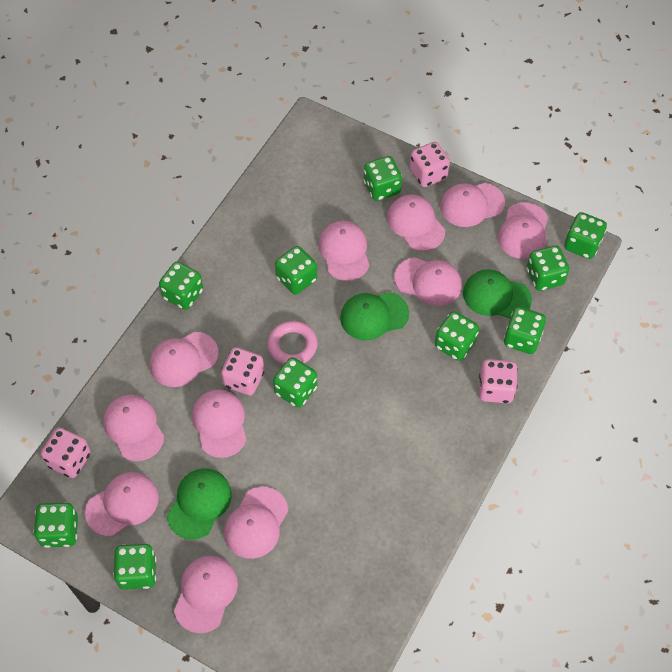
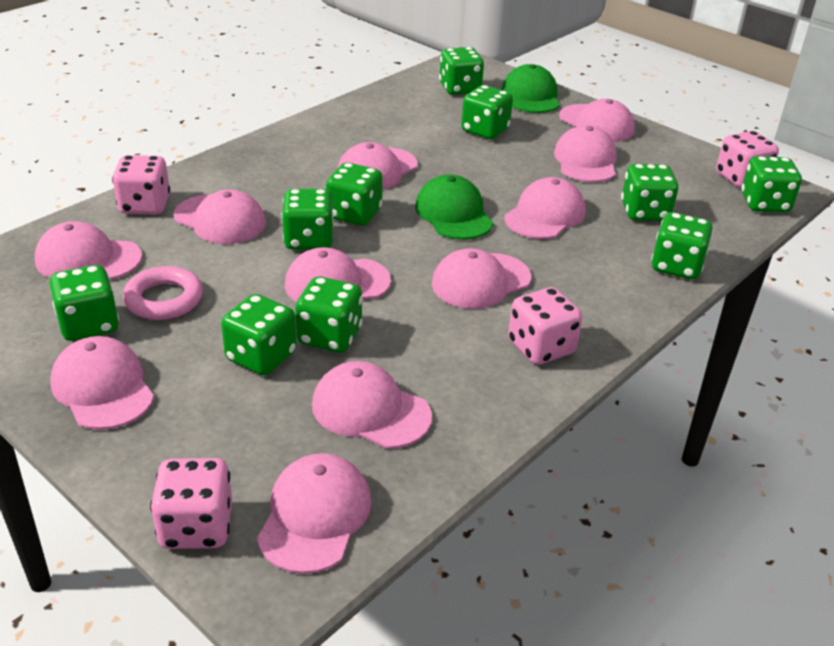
green cap: 3 -> 2

